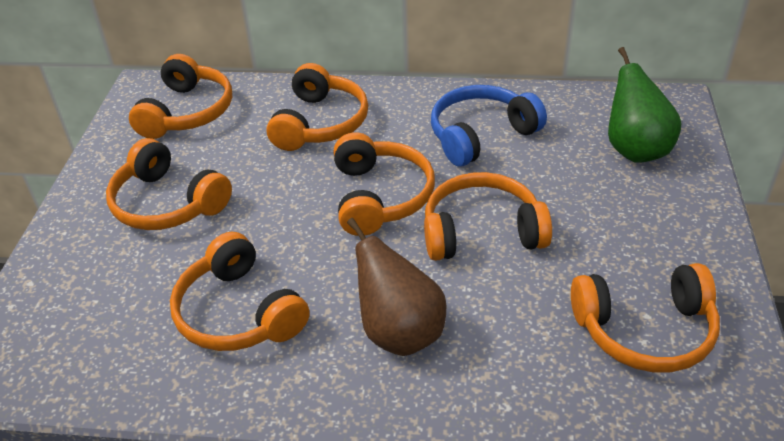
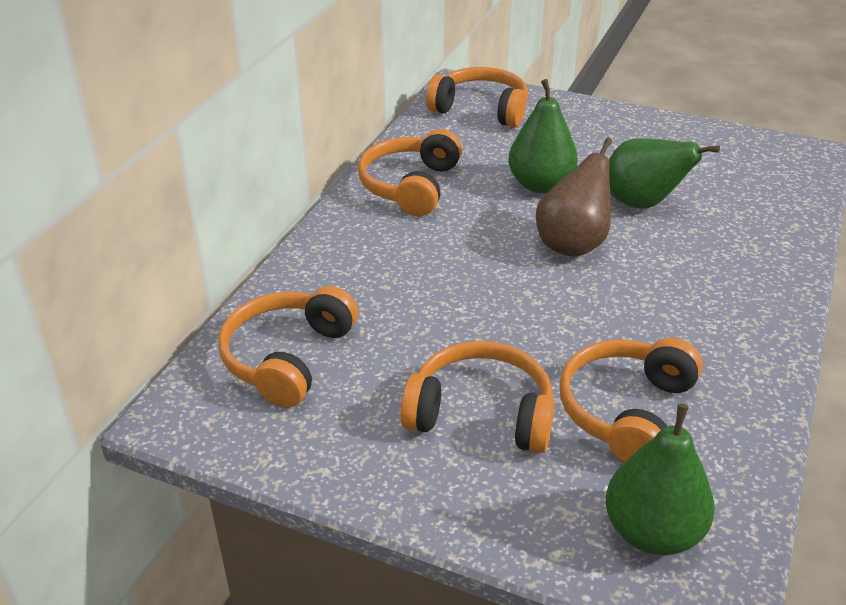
blue headphones: 1 -> 0
green pear: 1 -> 3
orange headphones: 7 -> 5

